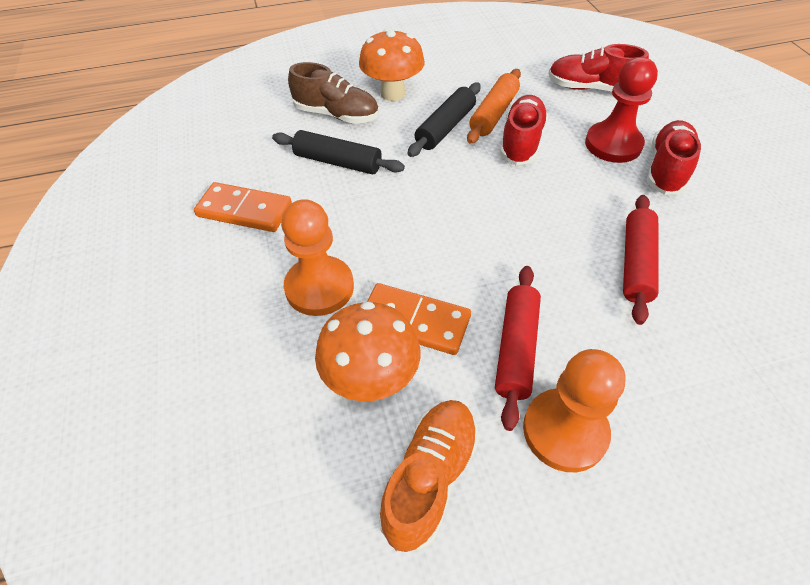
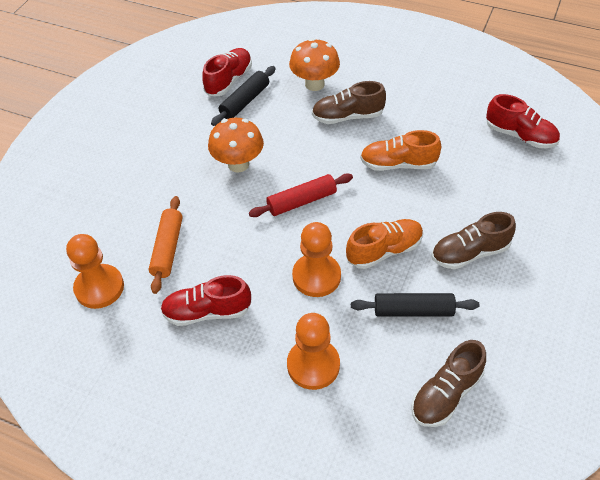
brown shoe: 1 -> 3
orange domino: 2 -> 0
orange pawn: 2 -> 3
orange shoe: 1 -> 2
red pawn: 1 -> 0
red rolling pin: 2 -> 1

